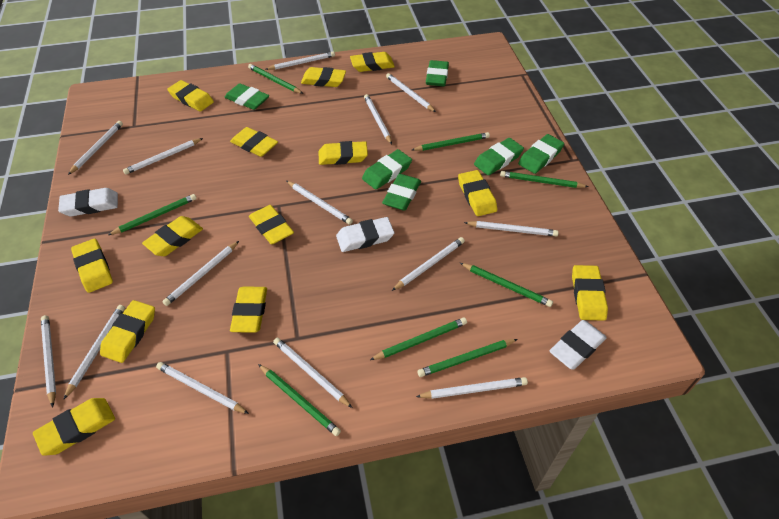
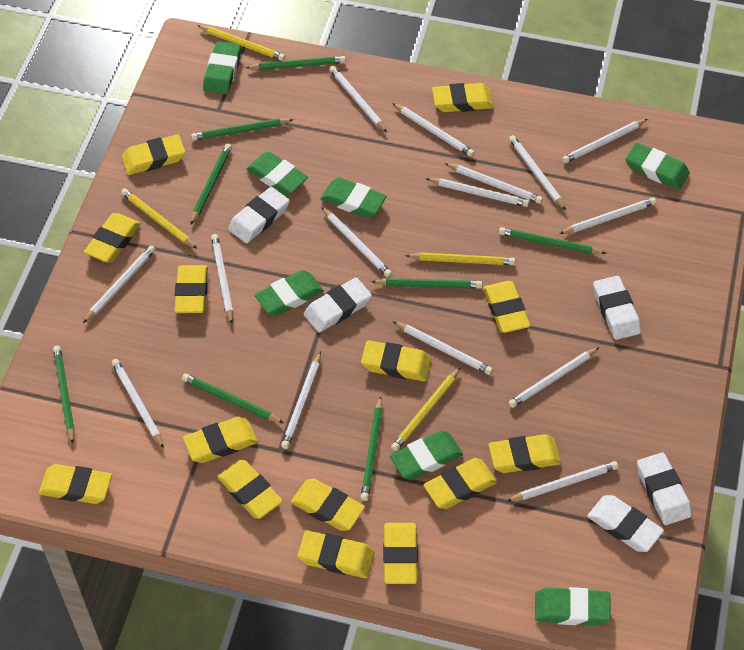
green eraser: 6 -> 7
white eraser: 3 -> 5
white pencil: 14 -> 15
yellow eraser: 13 -> 14
yellow pencil: 0 -> 4

